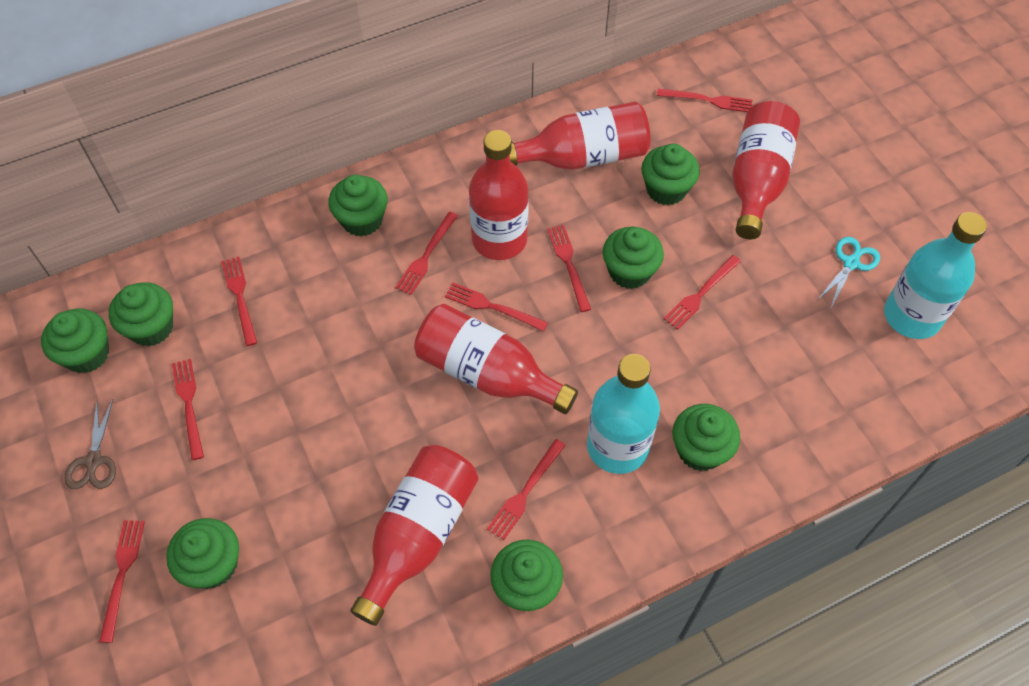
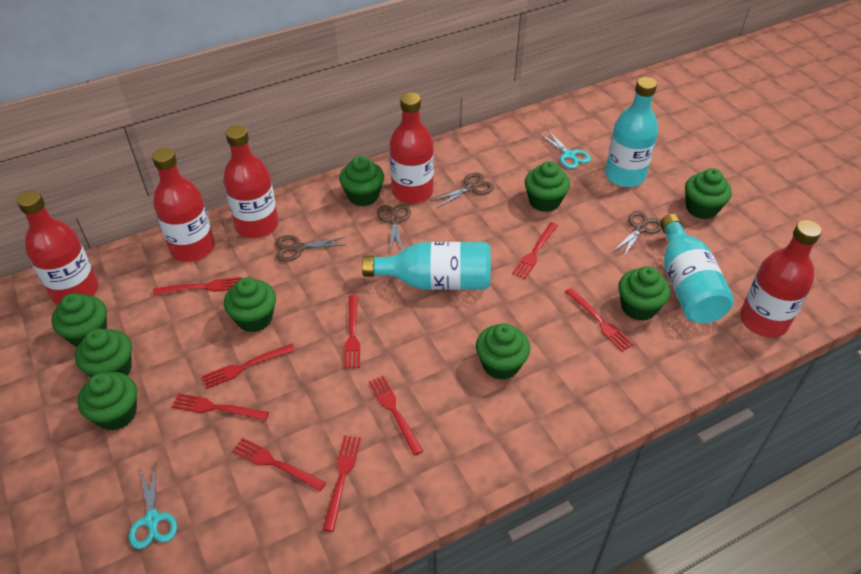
brown scissors: 1 -> 4
green cupcake: 8 -> 9
turquoise bottle: 2 -> 3
turquoise scissors: 1 -> 2

